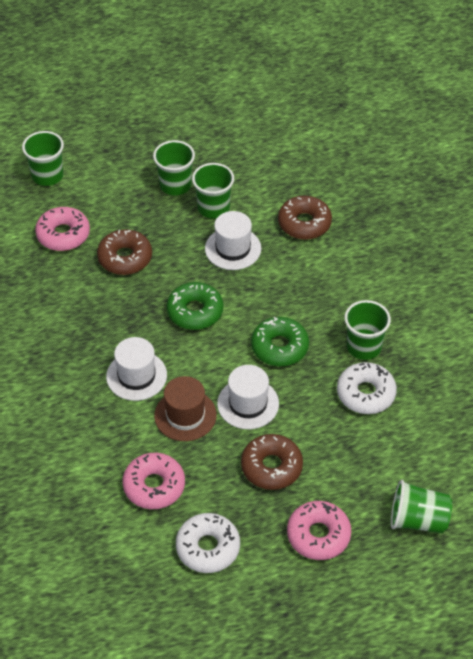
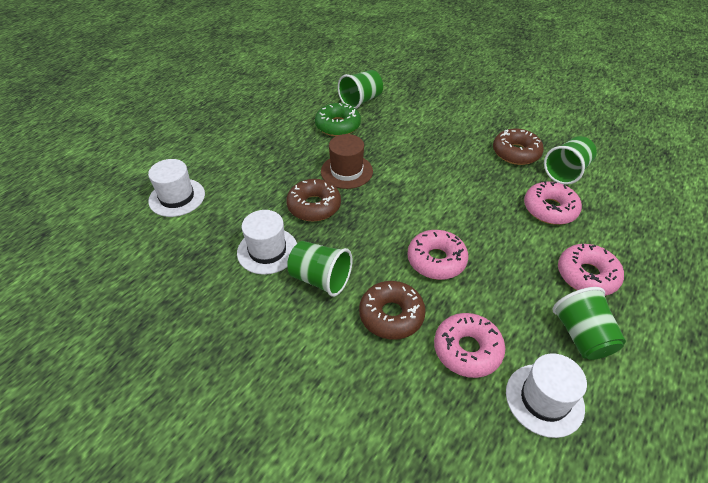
green cup: 5 -> 4
green donut: 2 -> 1
pink donut: 3 -> 4
white donut: 2 -> 0

